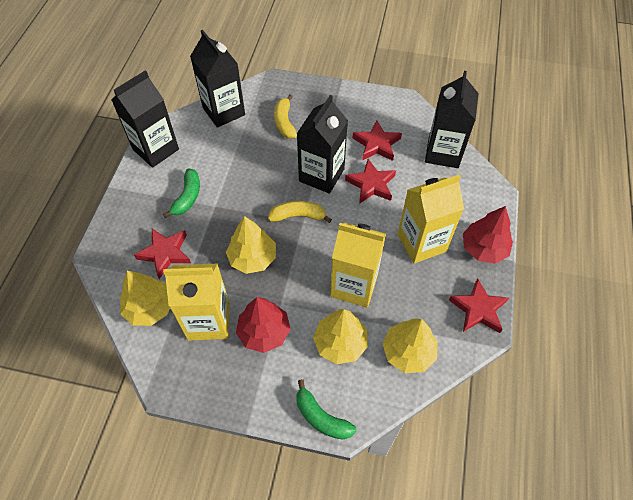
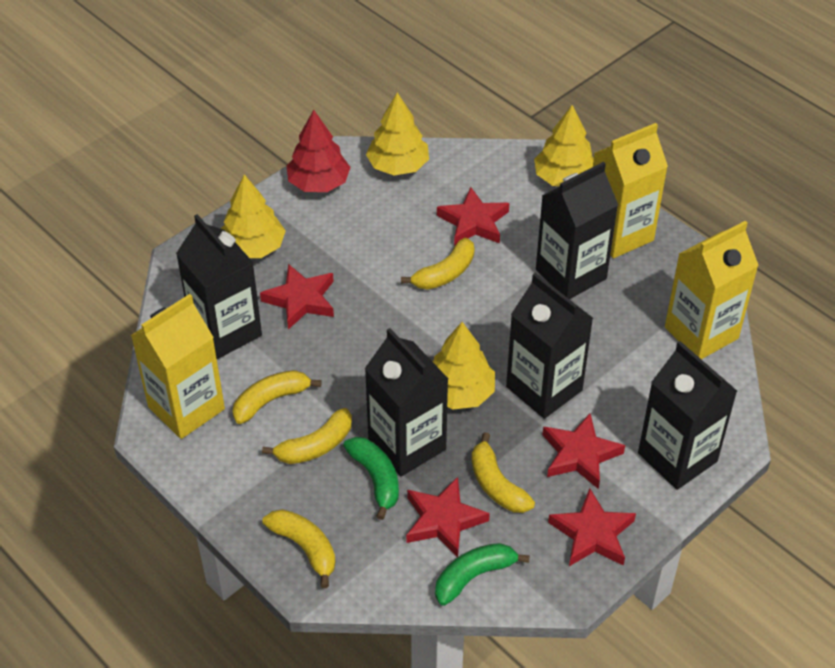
black carton: 4 -> 5
red star: 4 -> 5
red tree: 2 -> 1
yellow banana: 2 -> 5

